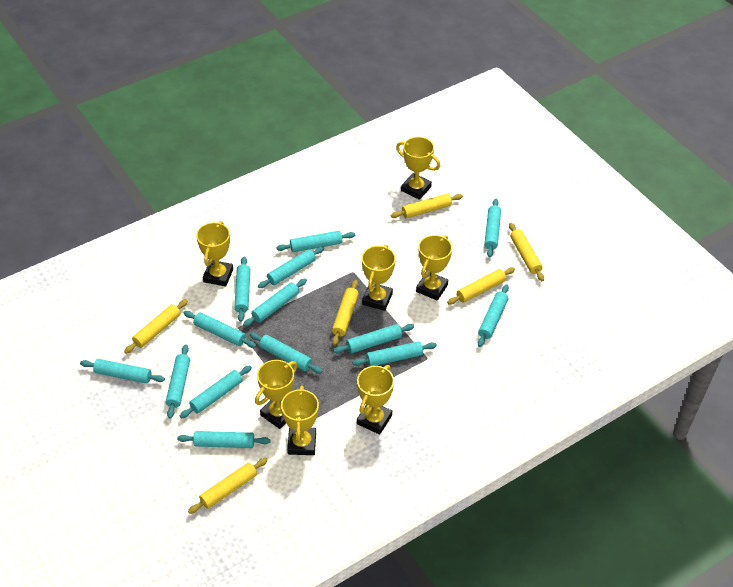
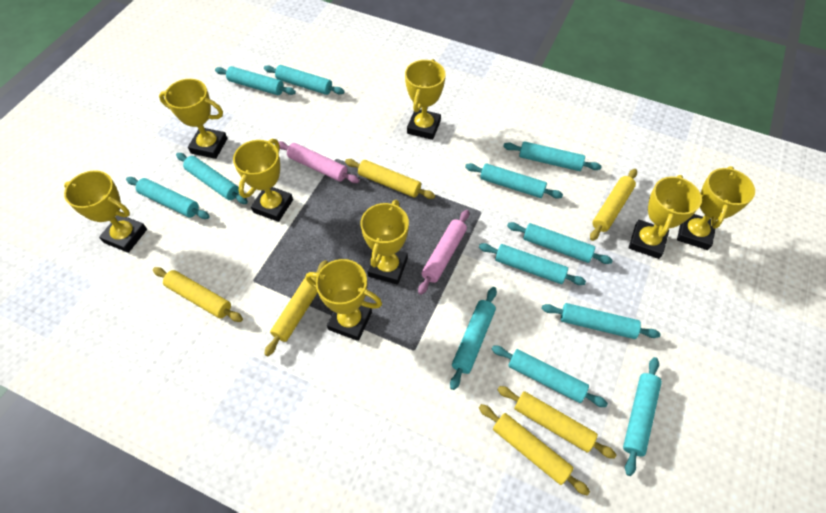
pink rolling pin: 0 -> 2
turquoise rolling pin: 14 -> 12
yellow trophy: 7 -> 8

